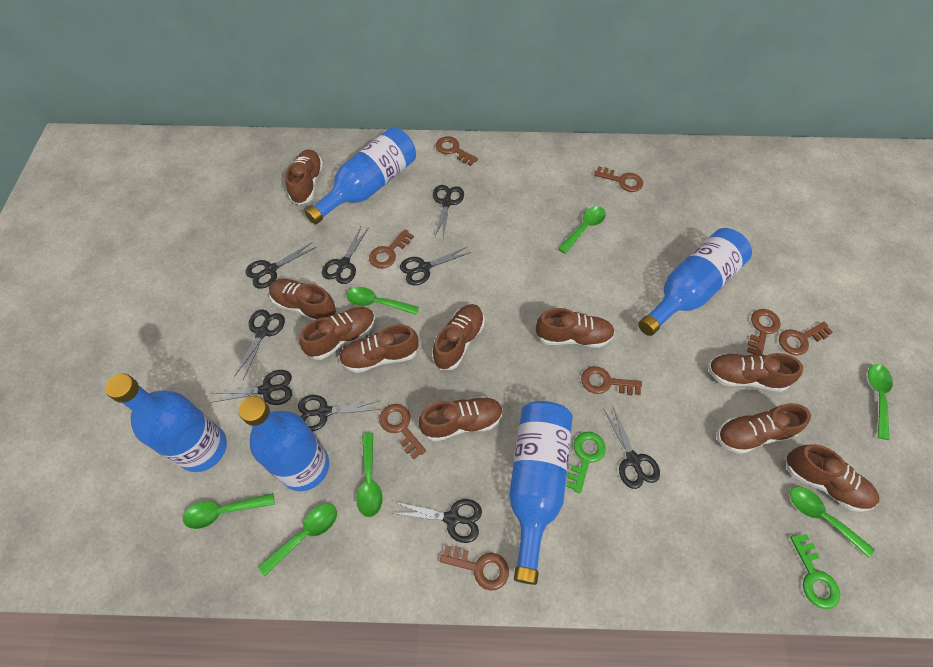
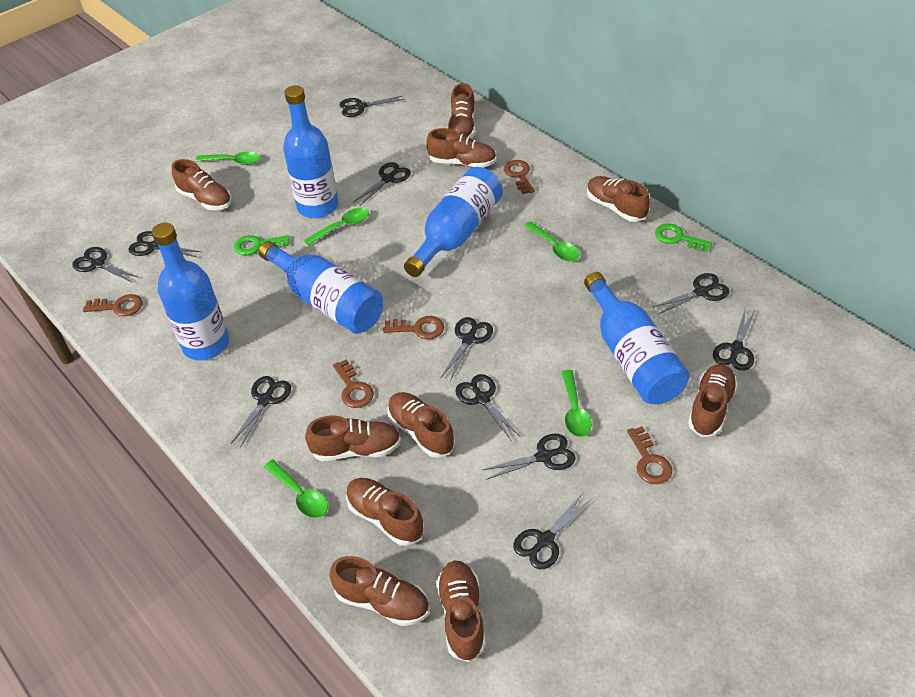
black scissors: 9 -> 11
brown key: 8 -> 5
green spoon: 7 -> 5

